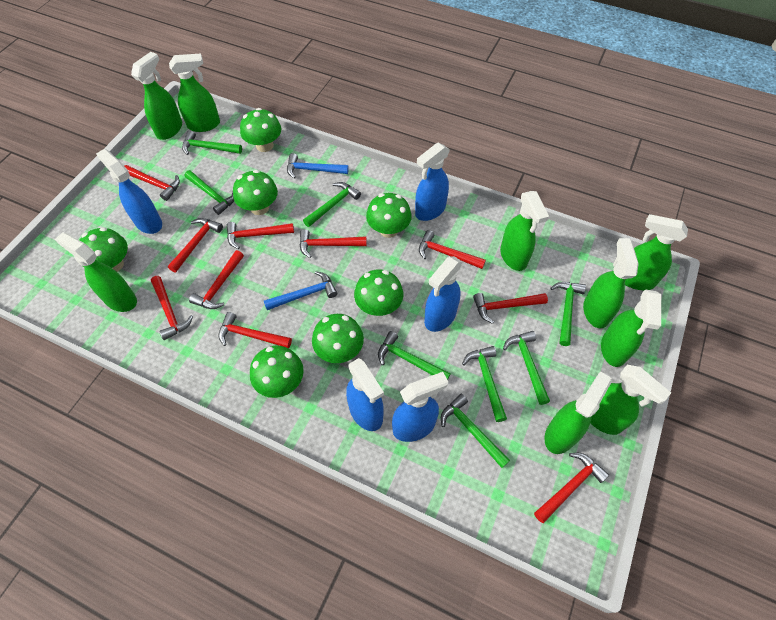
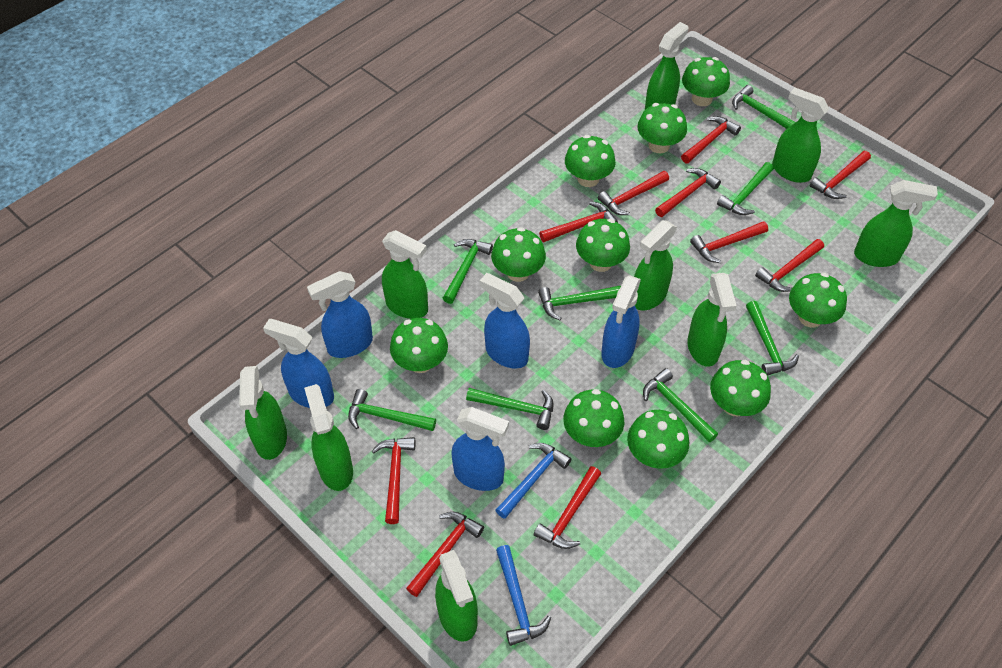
green mushroom: 7 -> 10

